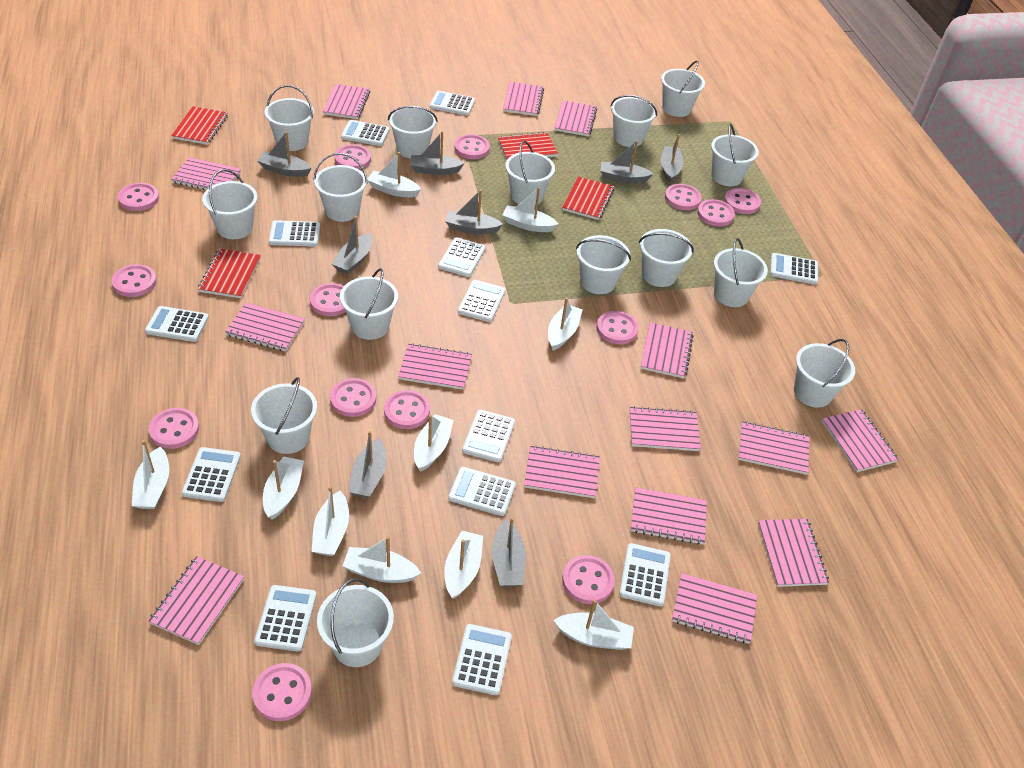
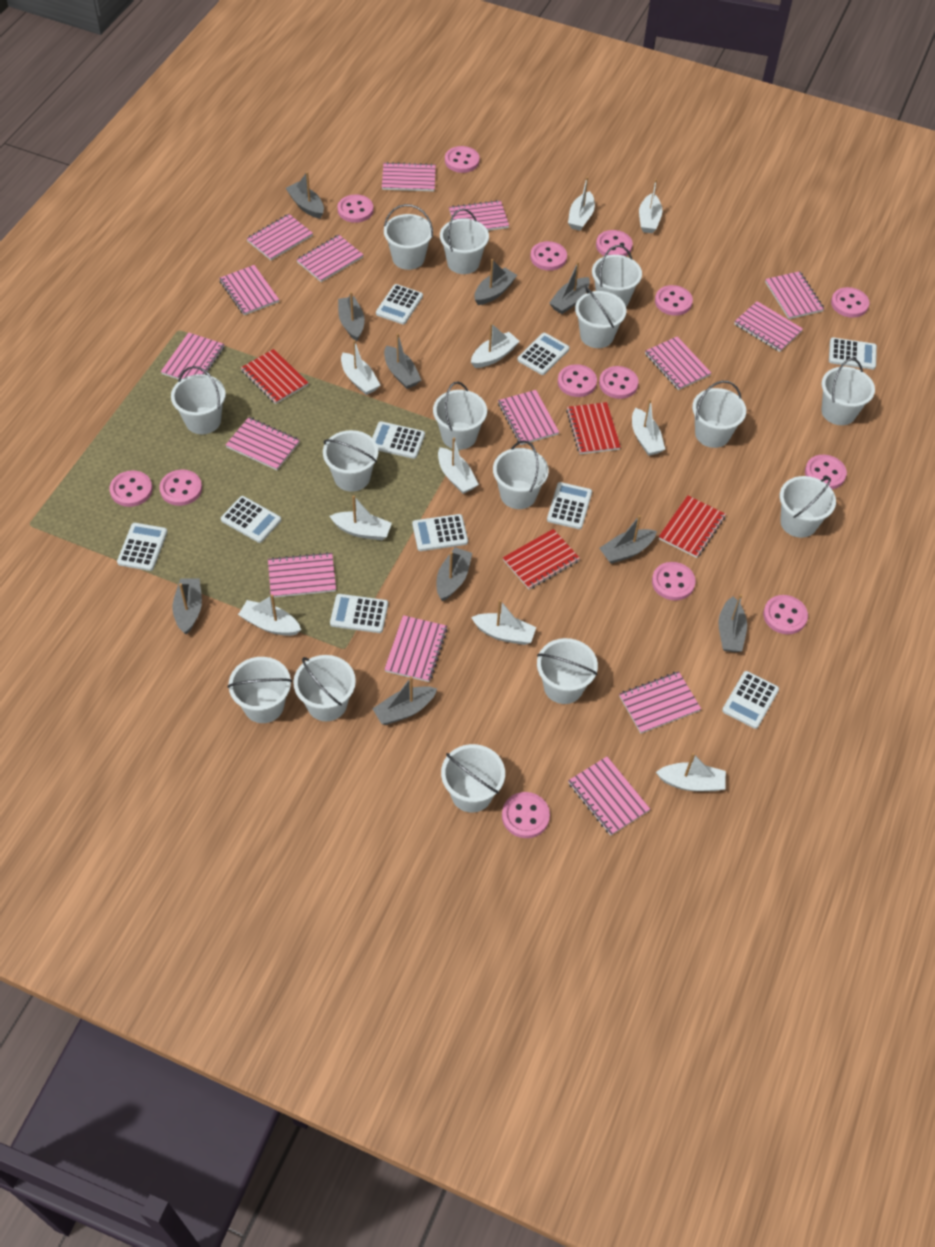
grey boat: 8 -> 10
white calculator: 13 -> 10

